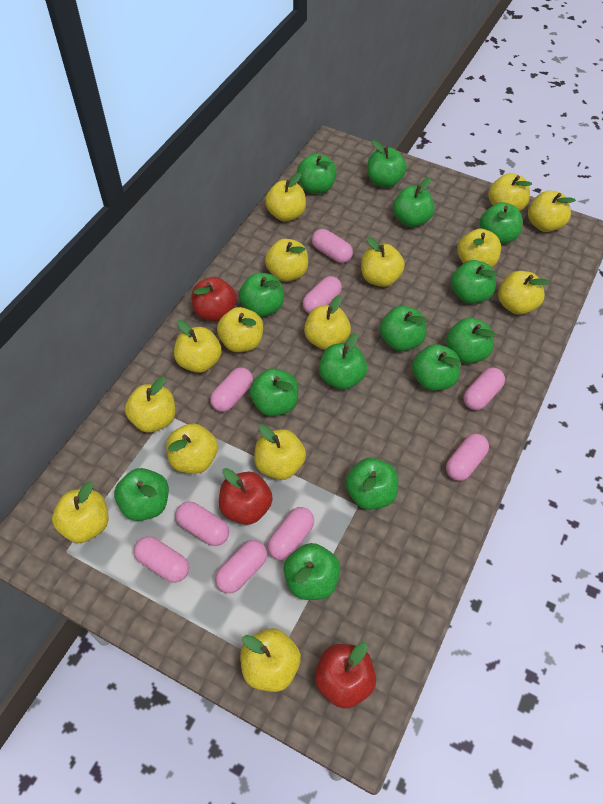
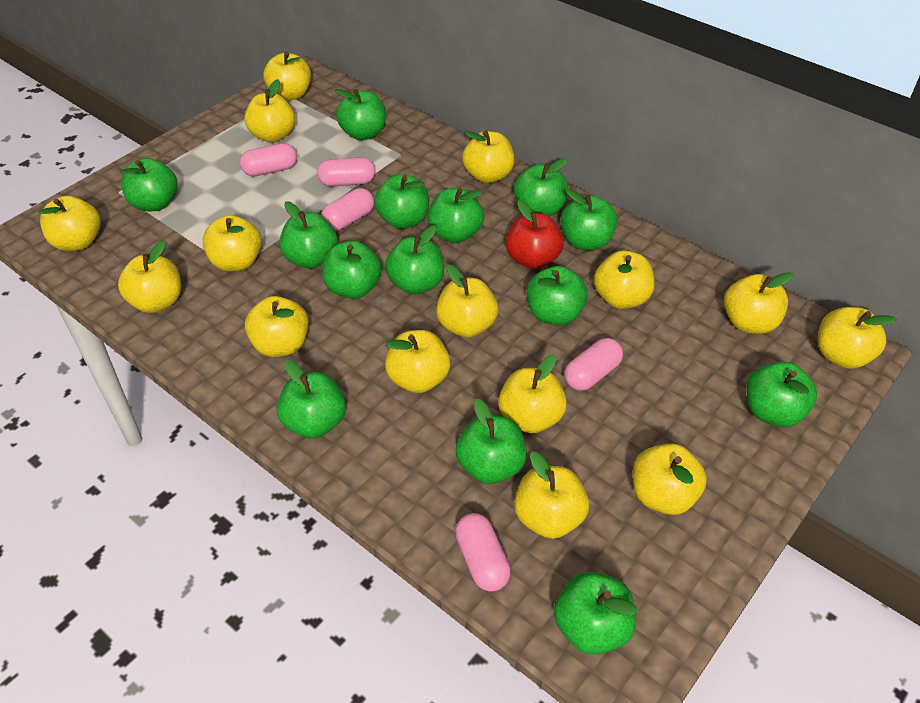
pink capsule: 9 -> 5
red apple: 3 -> 1

